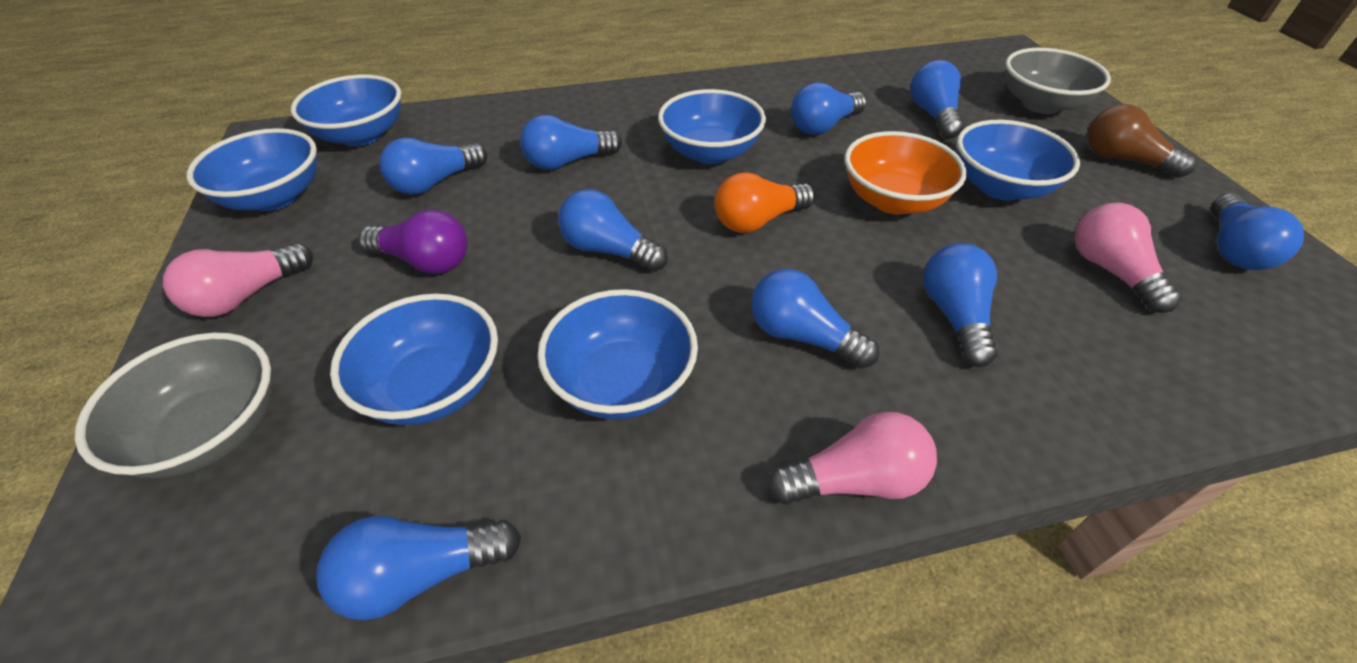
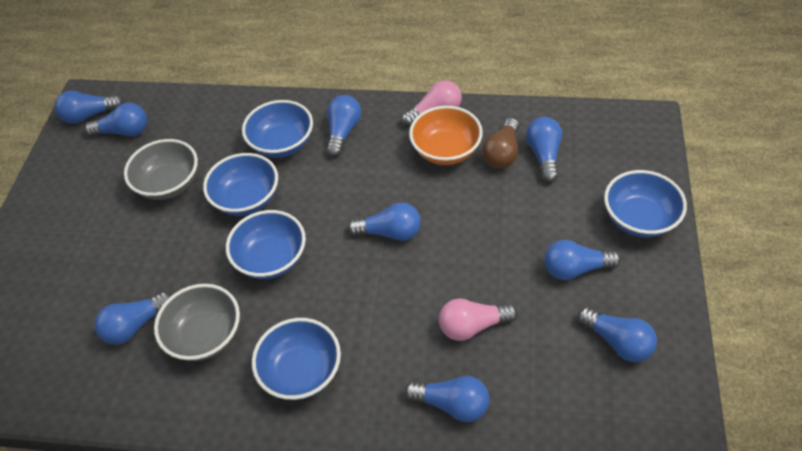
blue bowl: 6 -> 5
orange light bulb: 1 -> 0
pink light bulb: 3 -> 2
purple light bulb: 1 -> 0

